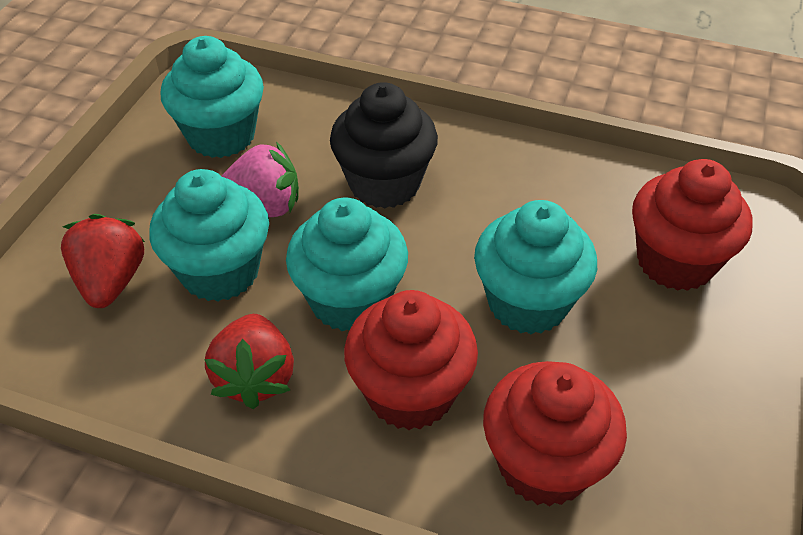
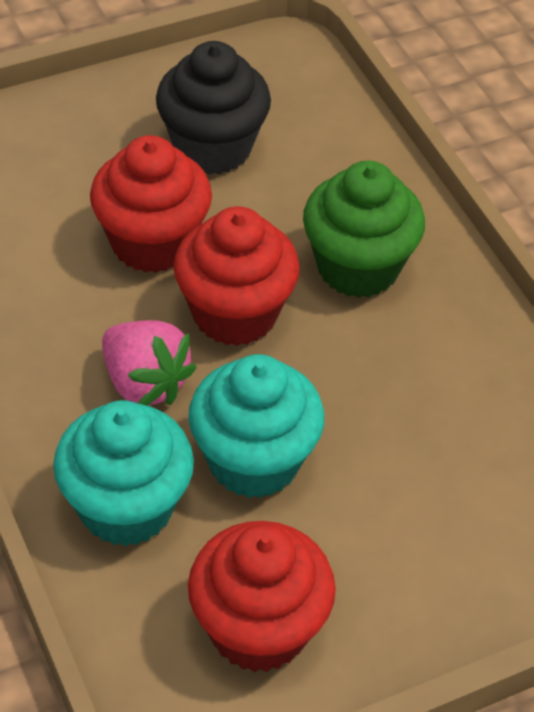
green cupcake: 0 -> 1
red strawberry: 2 -> 0
turquoise cupcake: 4 -> 2

